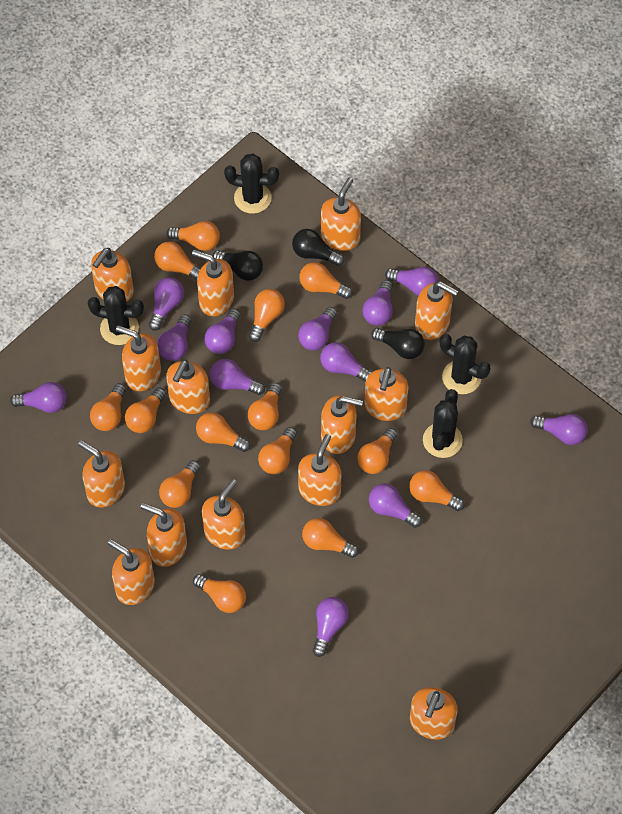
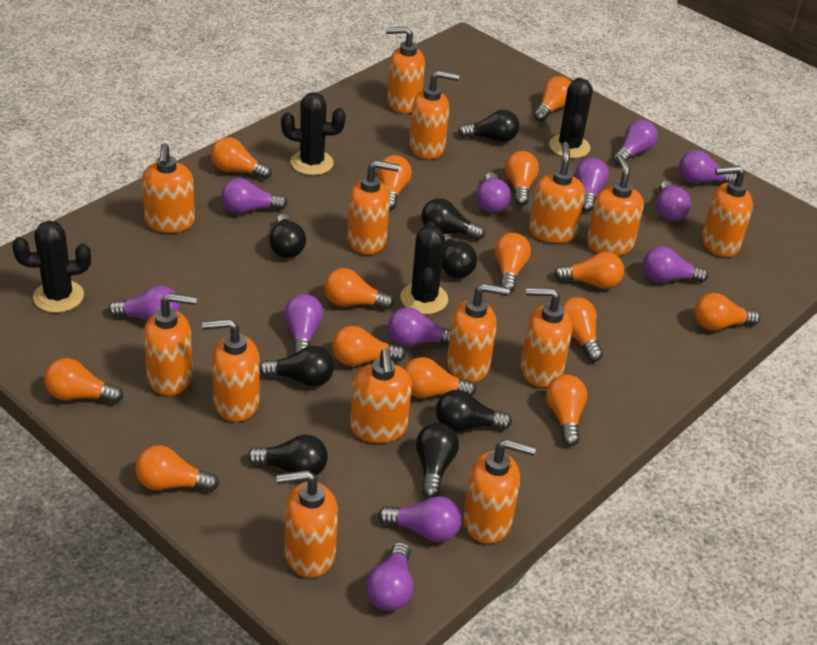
black light bulb: 3 -> 8

